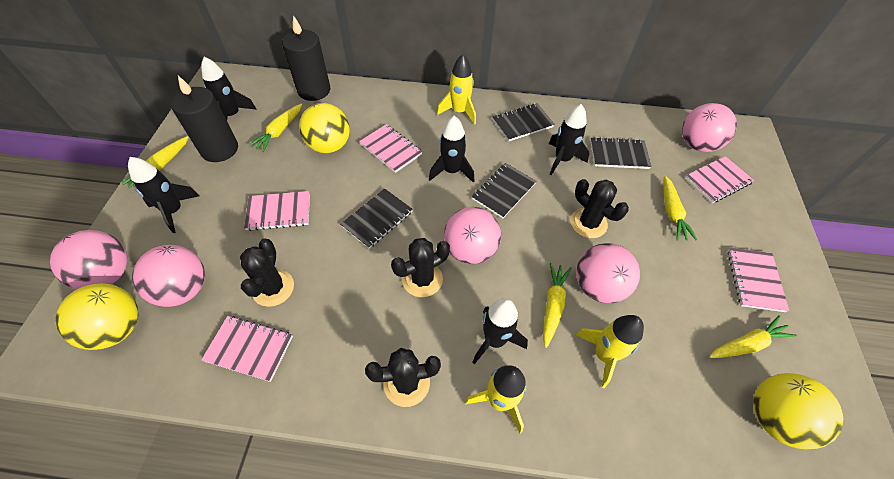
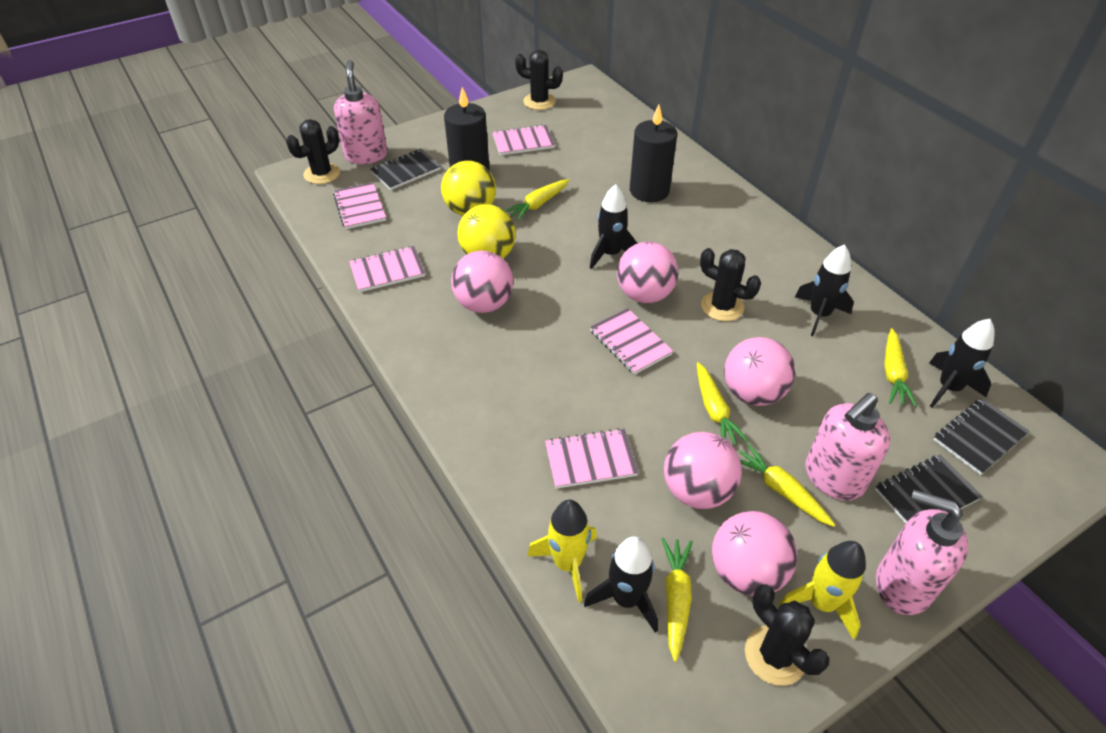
black notebook: 4 -> 3
black rocket: 5 -> 4
pink soap dispenser: 0 -> 3
yellow ball: 3 -> 2
yellow rocket: 3 -> 2

